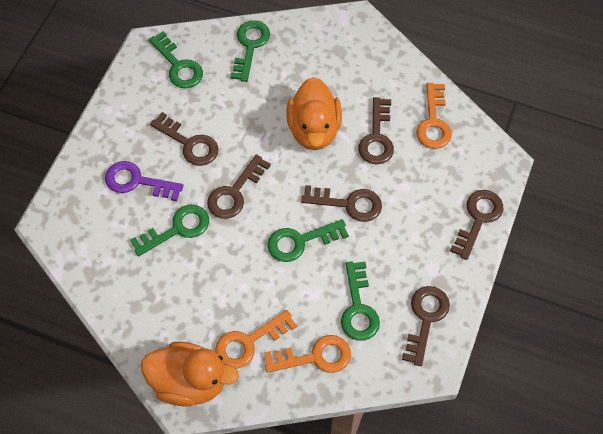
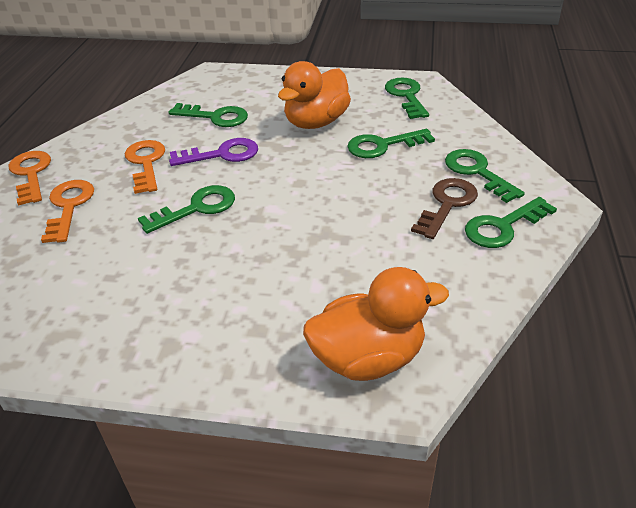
brown key: 6 -> 1
green key: 5 -> 6

